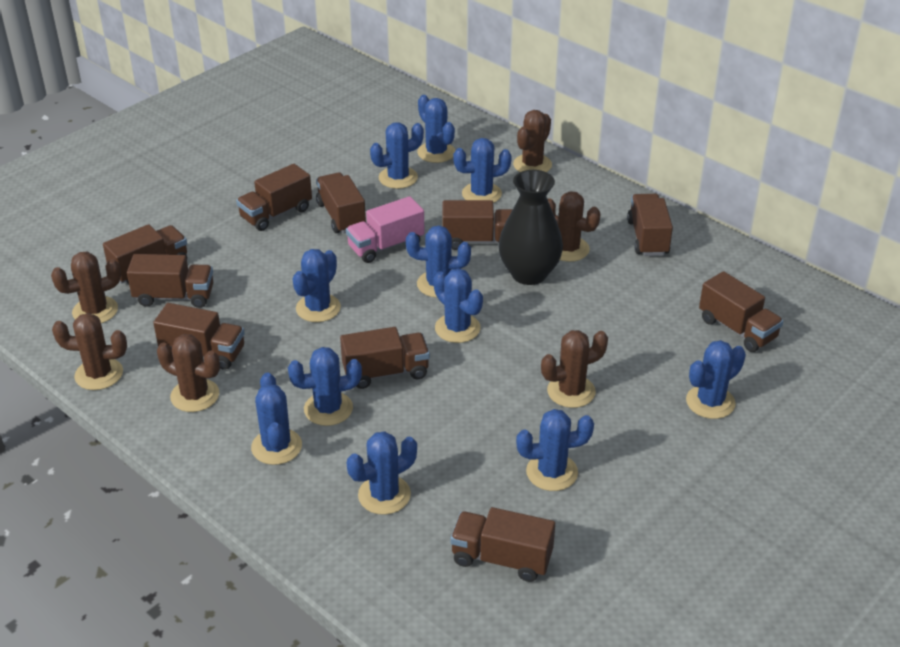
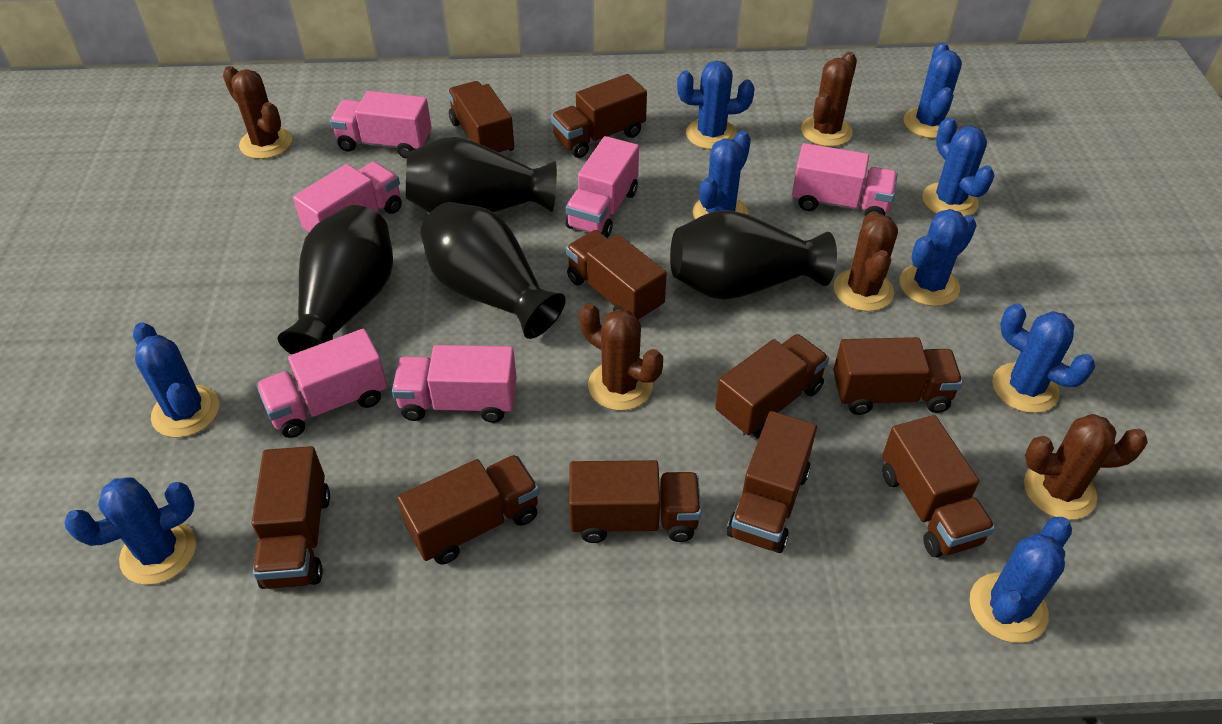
black vase: 1 -> 4
blue cactus: 11 -> 9
brown cactus: 6 -> 5
pink truck: 1 -> 6

